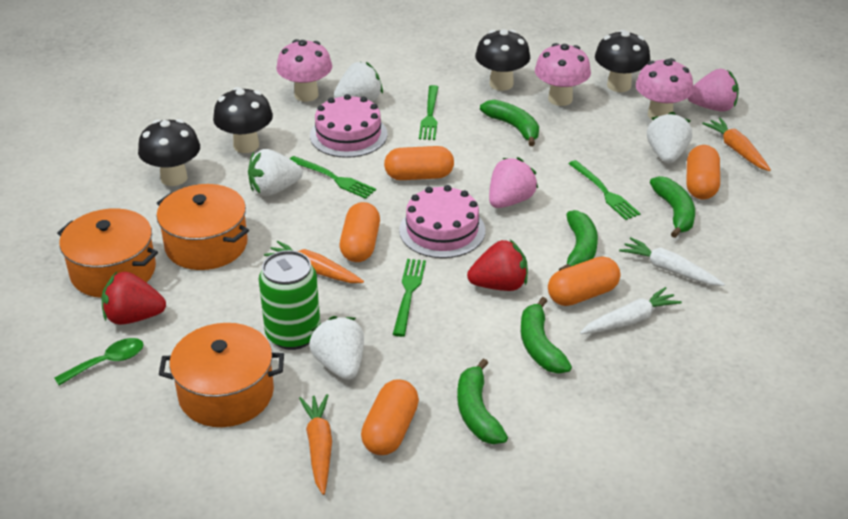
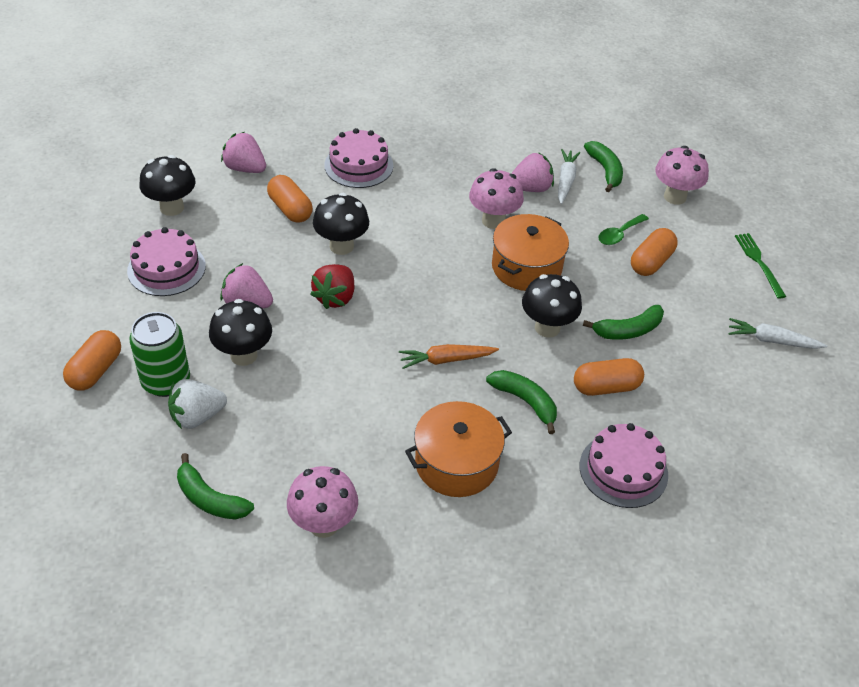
green banana: 5 -> 4
green fork: 4 -> 1
orange capsule: 5 -> 4
orange carrot: 3 -> 1
orange pot: 3 -> 2
pink cake: 2 -> 3
pink strawberry: 2 -> 3
red strawberry: 2 -> 1
white strawberry: 4 -> 1

